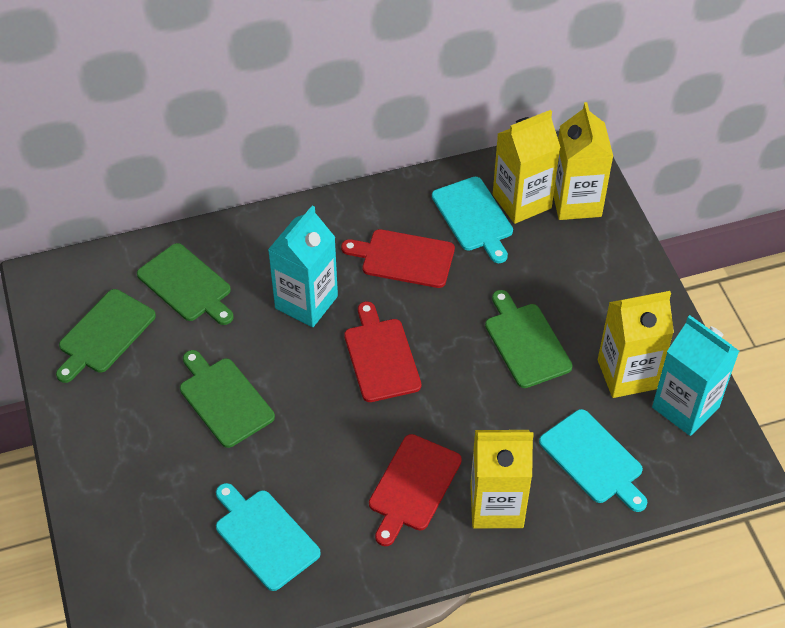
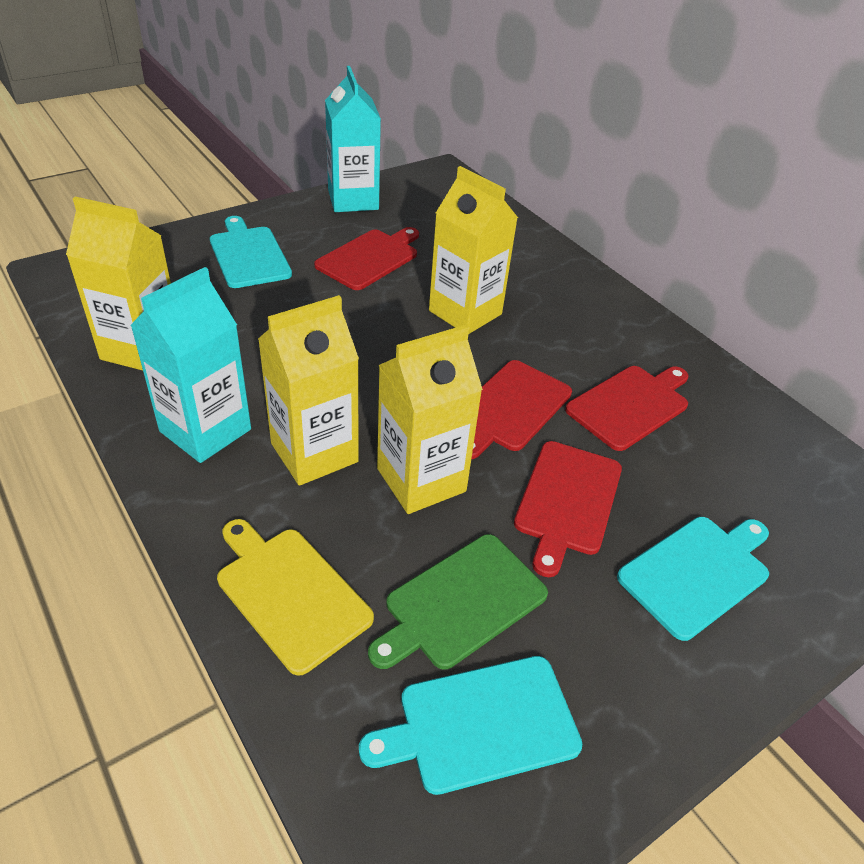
green cutting board: 4 -> 1
red cutting board: 3 -> 4
yellow cutting board: 0 -> 1

